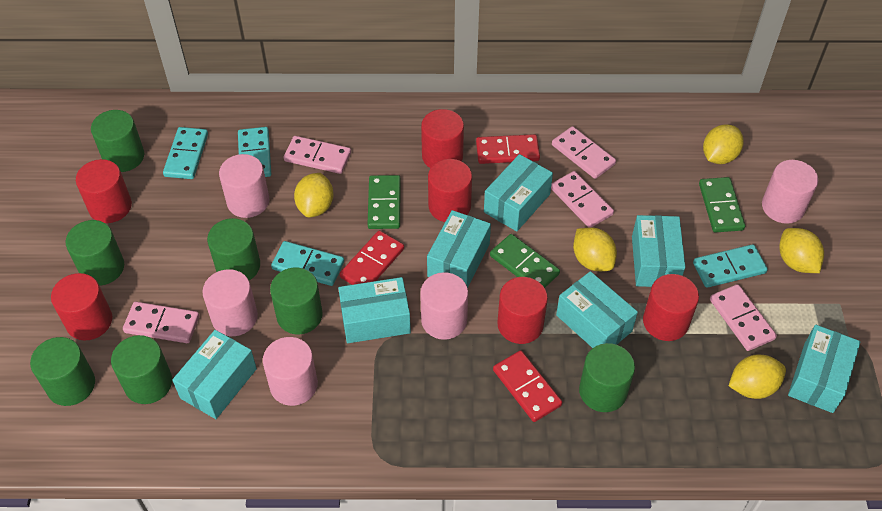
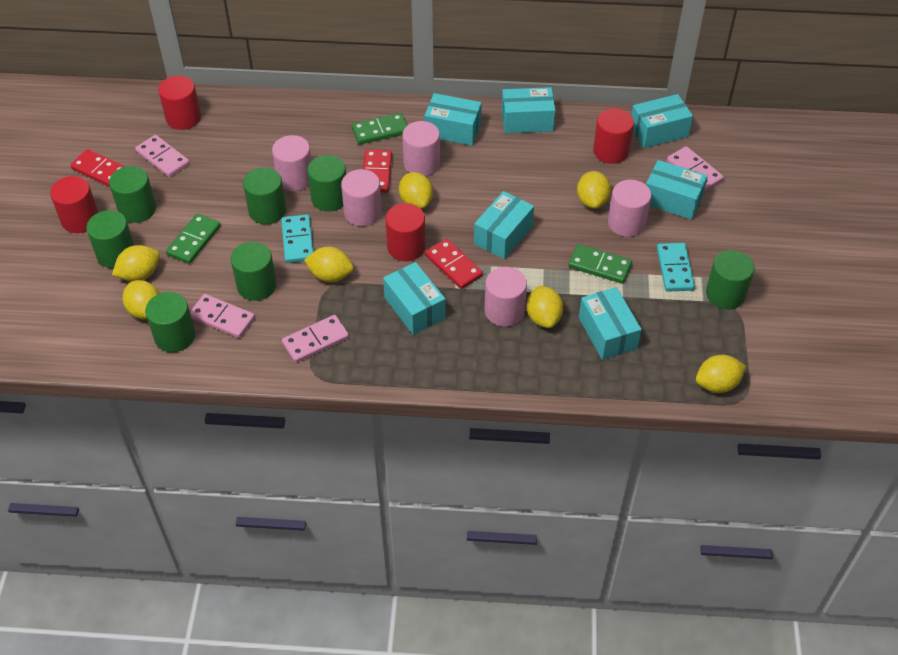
pink domino: 5 -> 4
red cylinder: 6 -> 4
turquoise domino: 4 -> 2
yellow lemon: 5 -> 7

